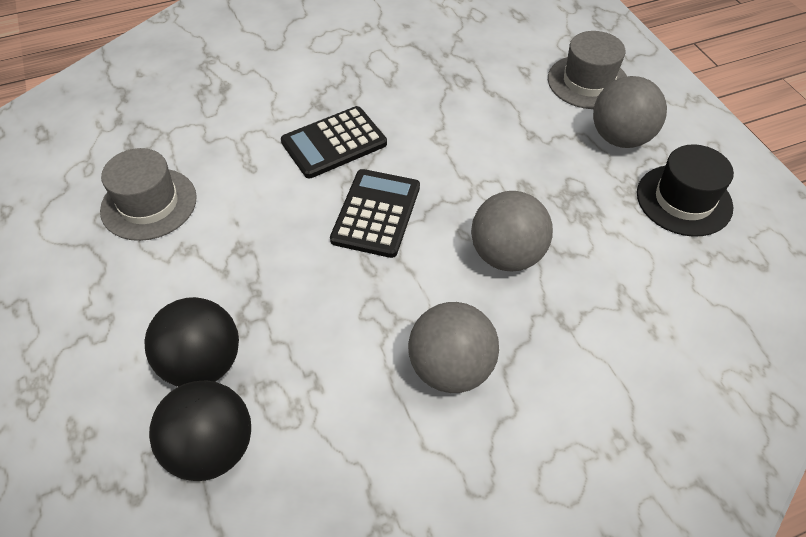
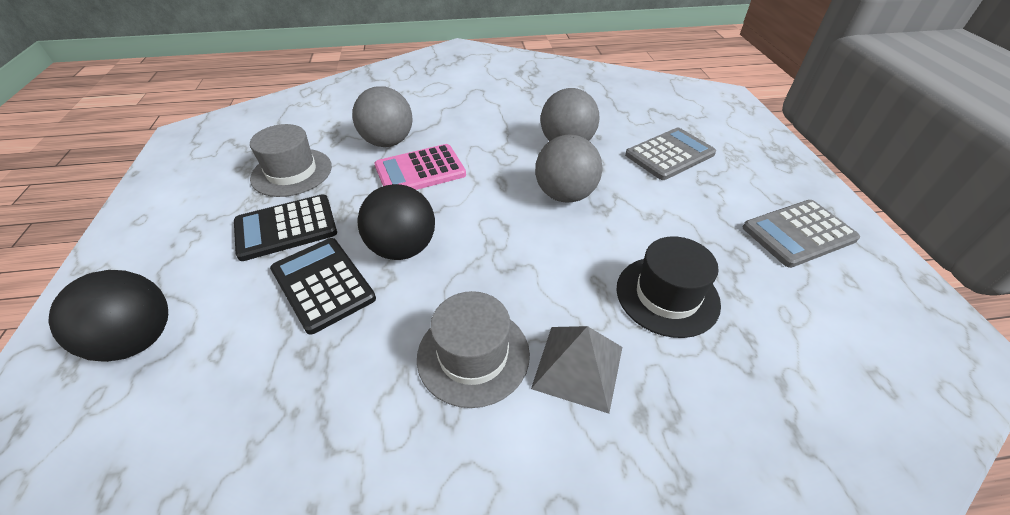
grey calculator: 0 -> 2
grey pyramid: 0 -> 1
pink calculator: 0 -> 1

